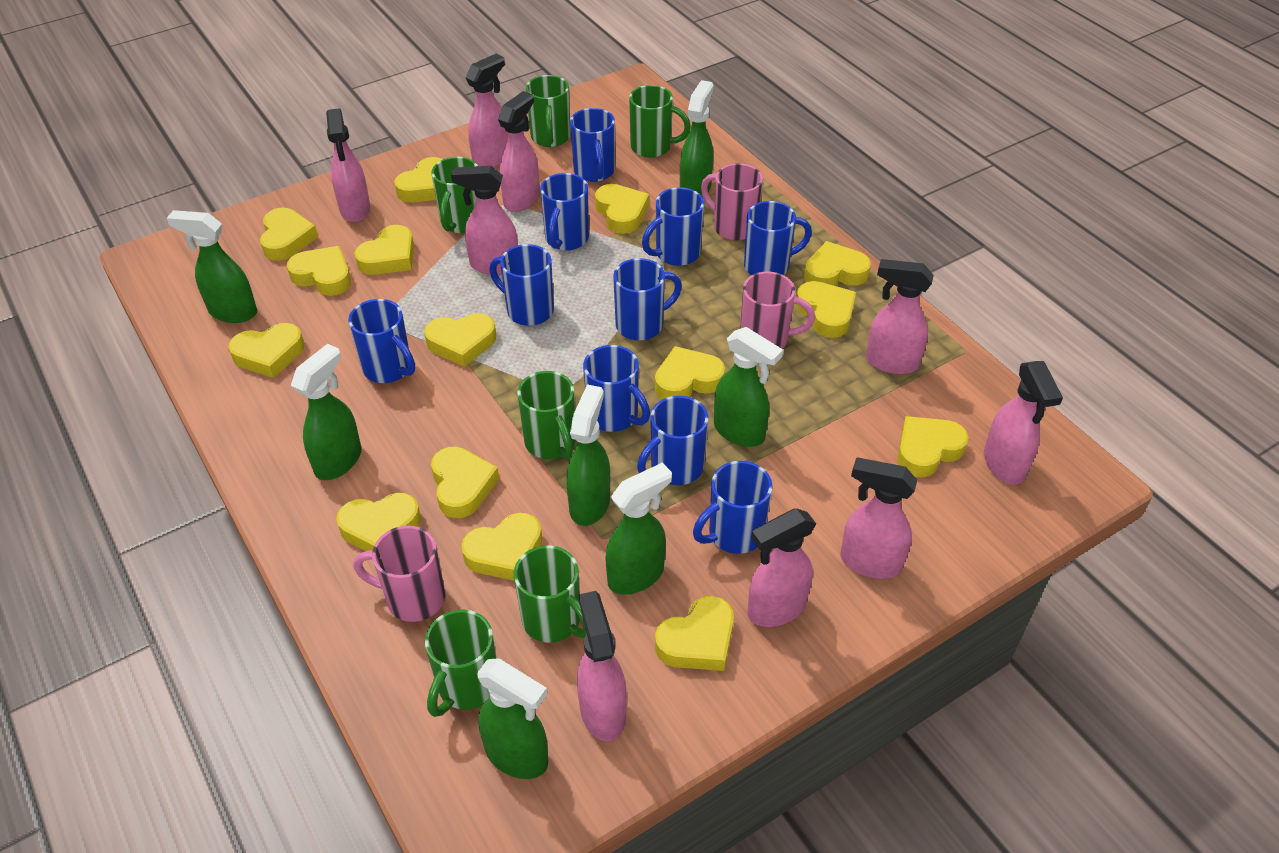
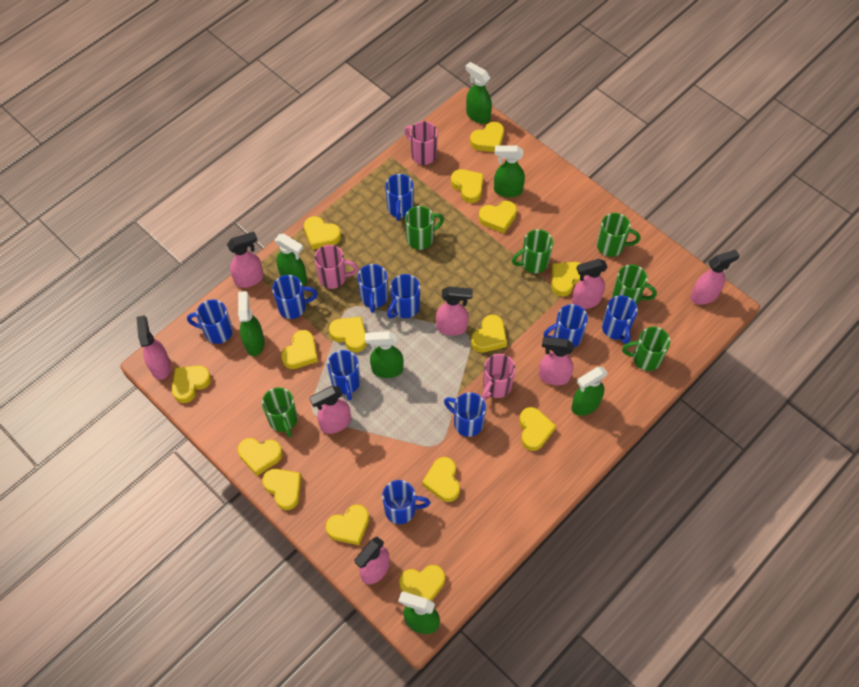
pink spray bottle: 9 -> 8

